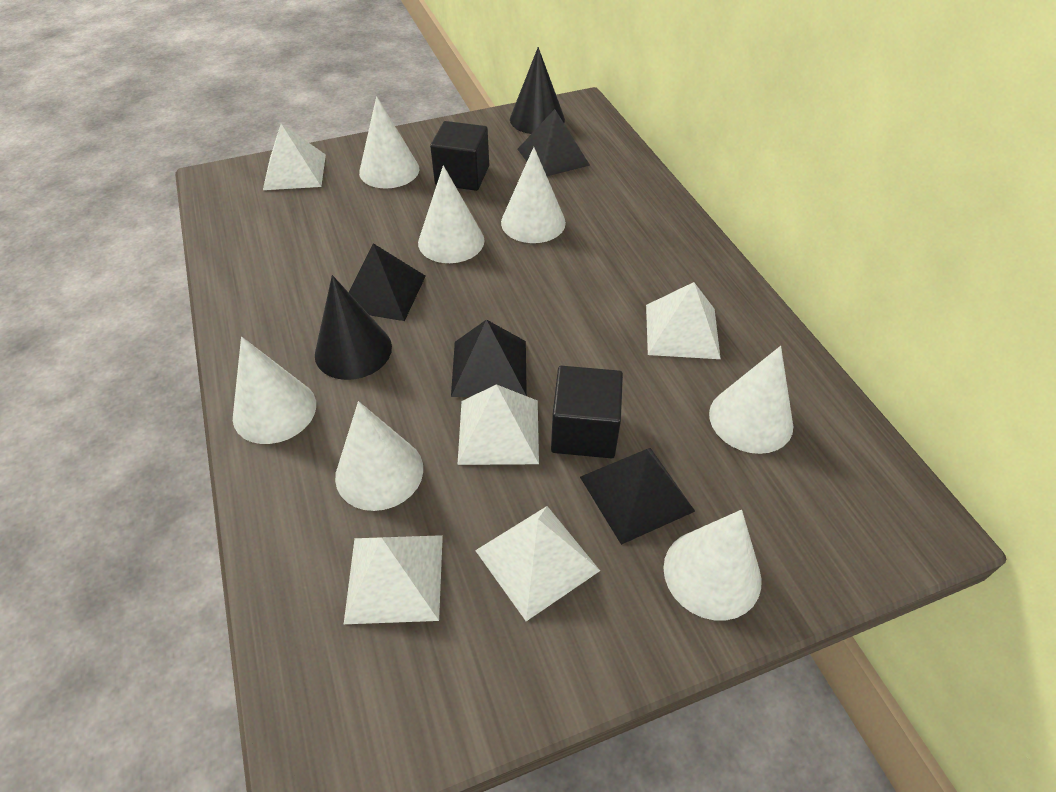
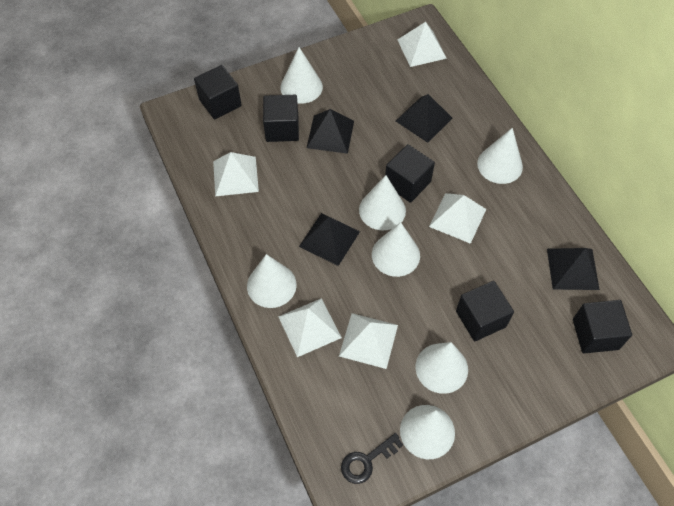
black cone: 2 -> 0
black cube: 2 -> 5
black key: 0 -> 1

